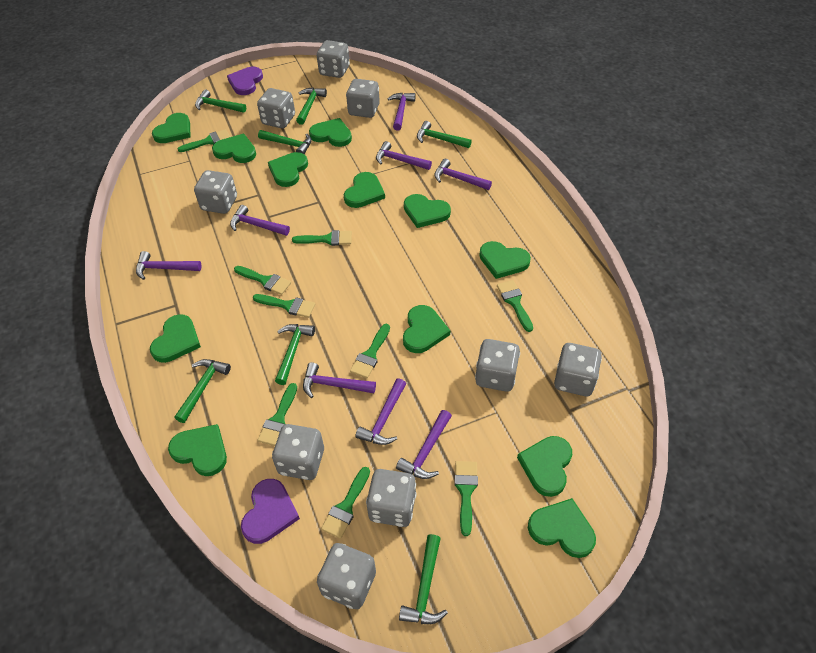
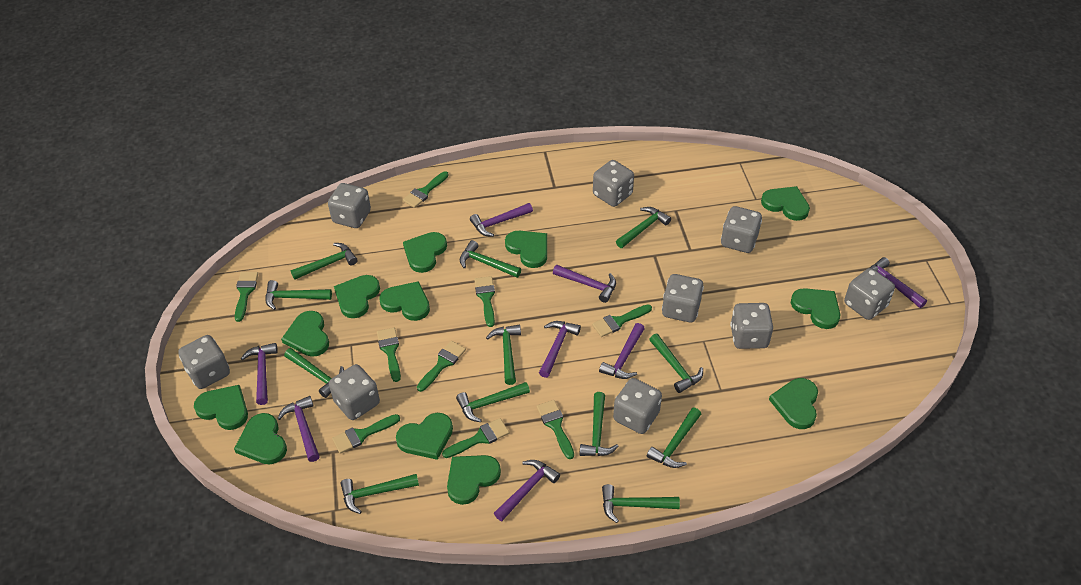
green hammer: 7 -> 12
purple heart: 2 -> 0

